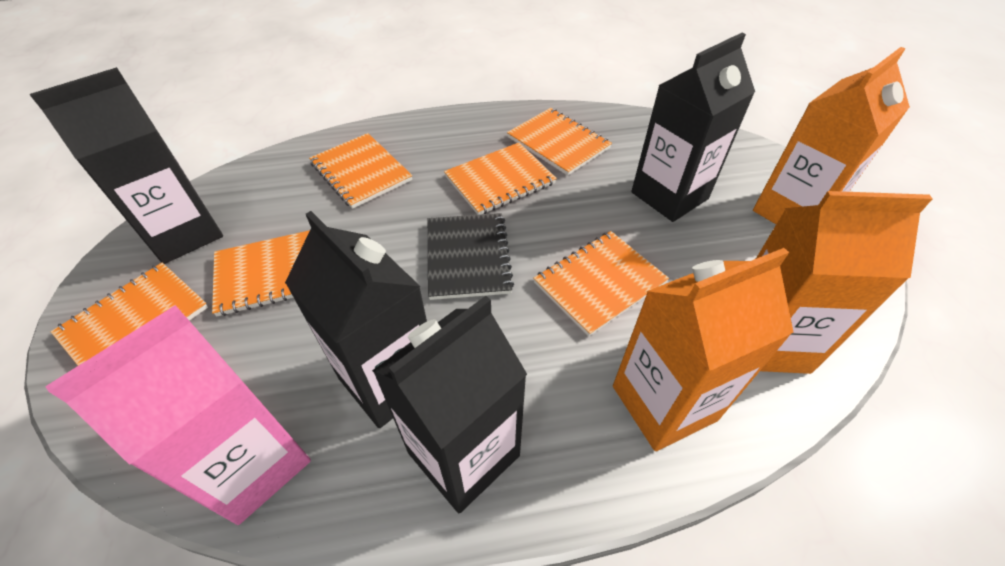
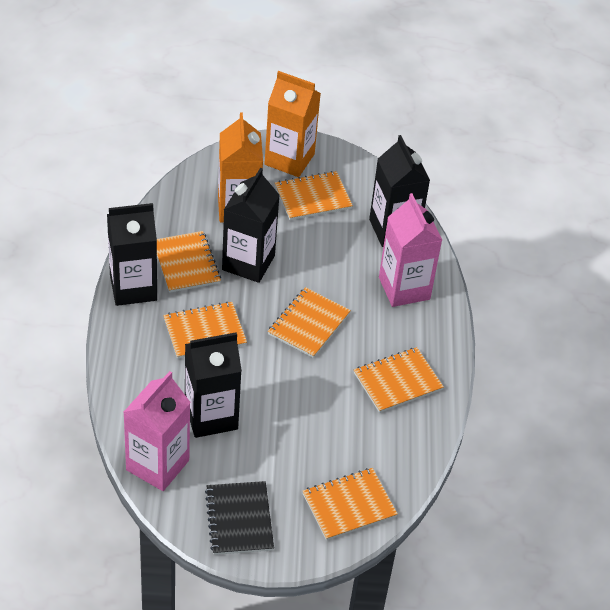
orange carton: 3 -> 2
pink carton: 1 -> 2

